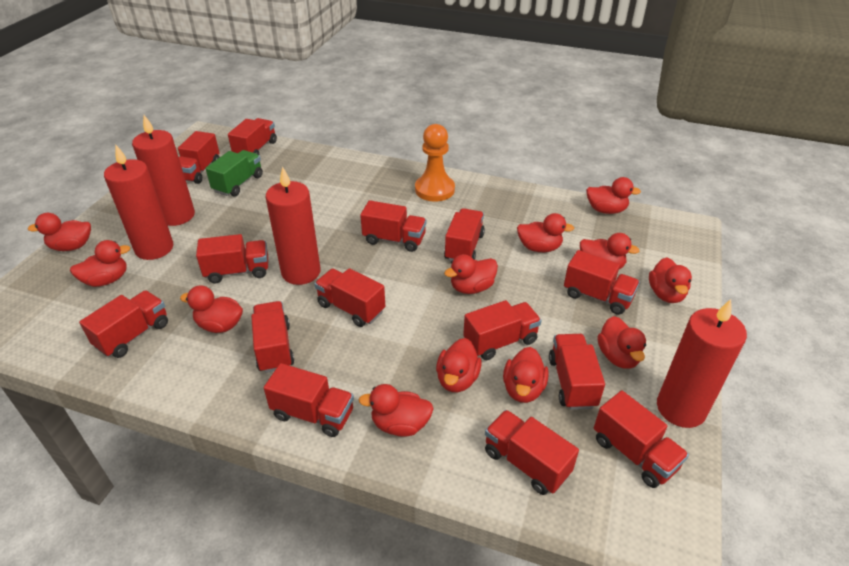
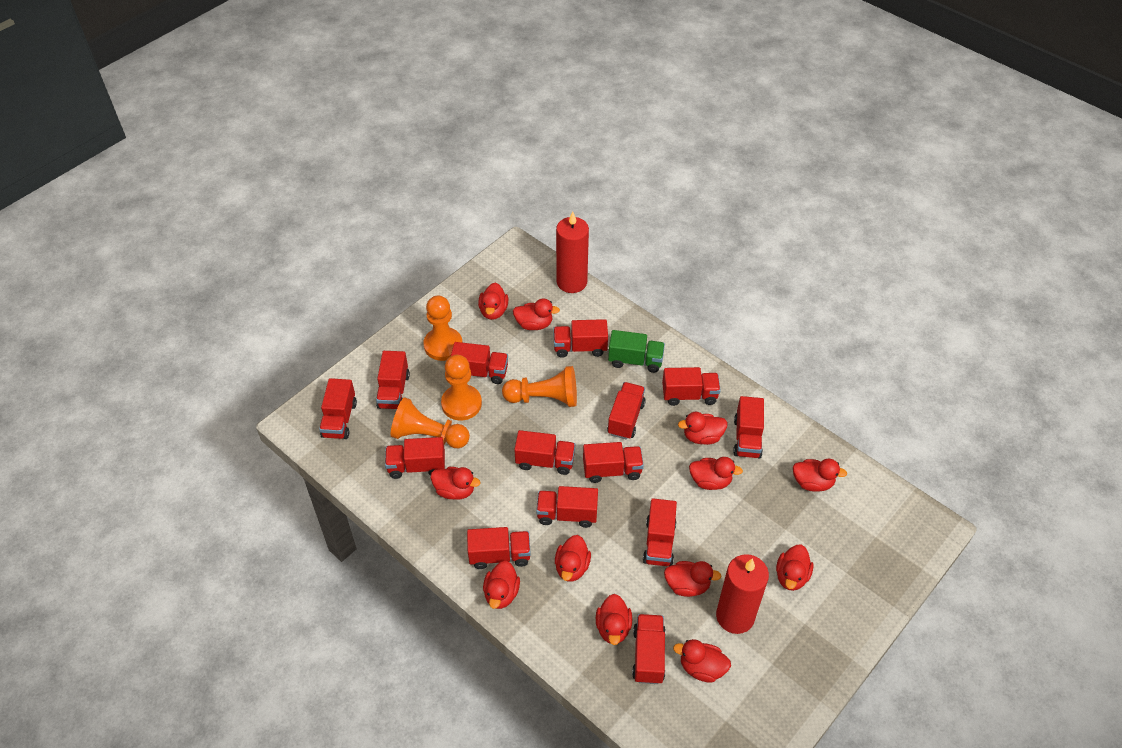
orange pawn: 1 -> 4
red candle: 4 -> 2

